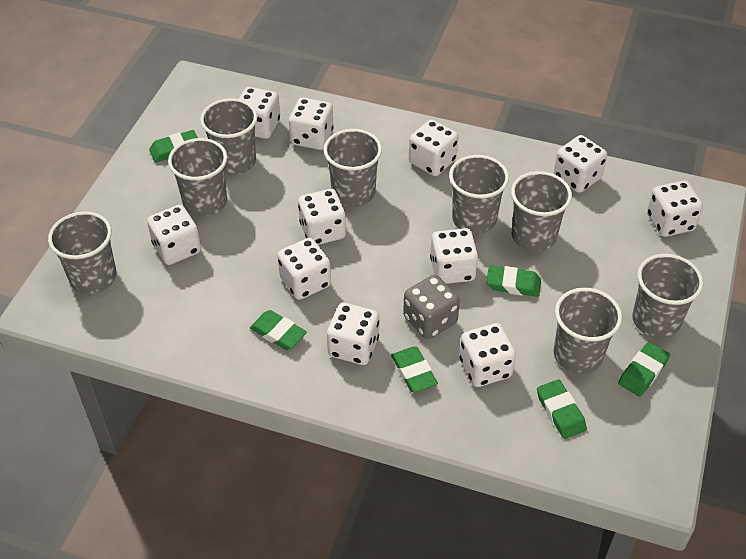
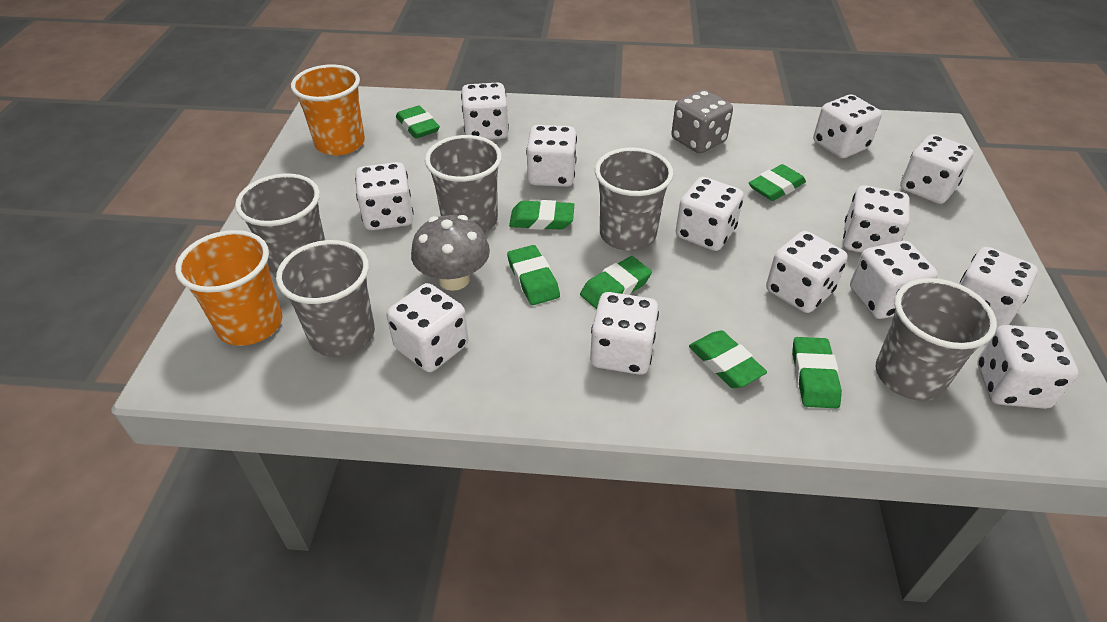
green eraser: 6 -> 7
grey cup: 8 -> 5
grey mushroom: 0 -> 1
orange cup: 0 -> 2
white dice: 11 -> 13

